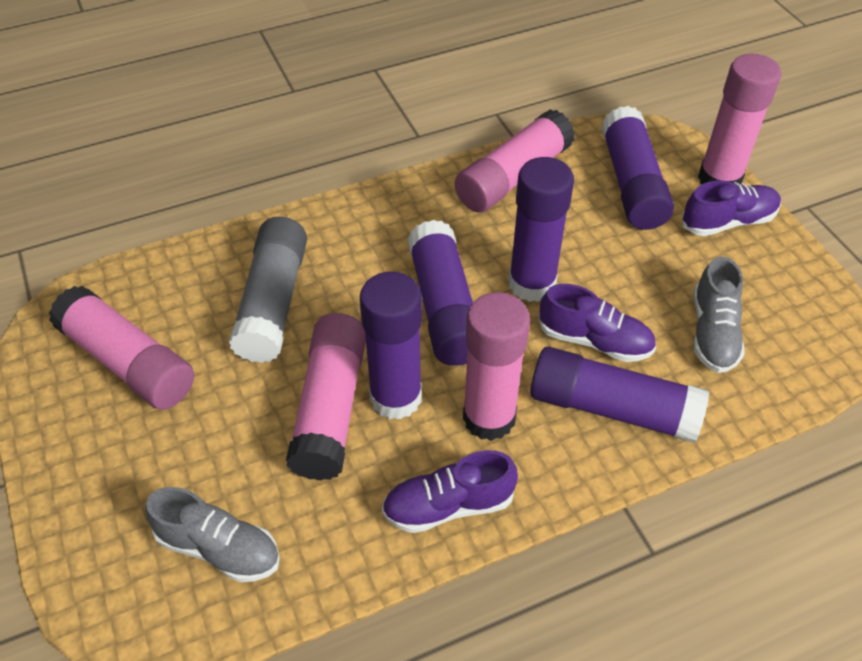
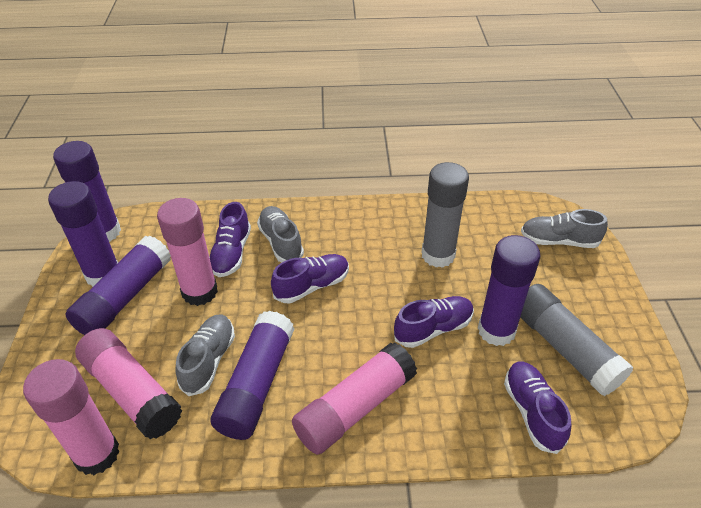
grey glue stick: 1 -> 2
grey shoe: 2 -> 3
pink glue stick: 5 -> 4
purple shoe: 3 -> 4

